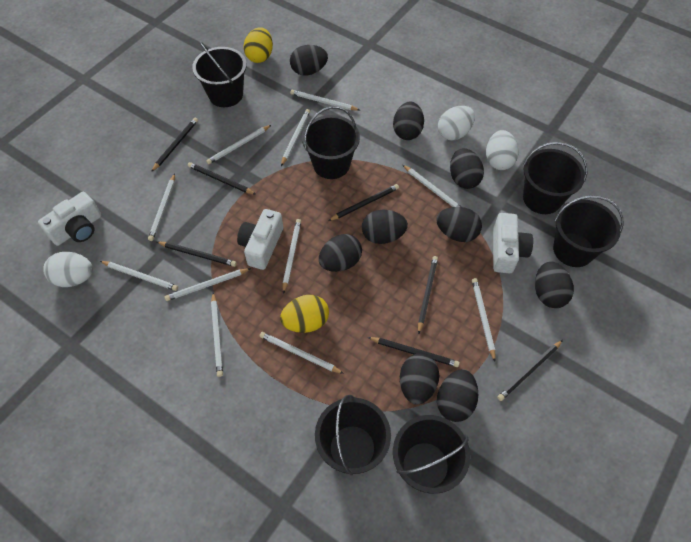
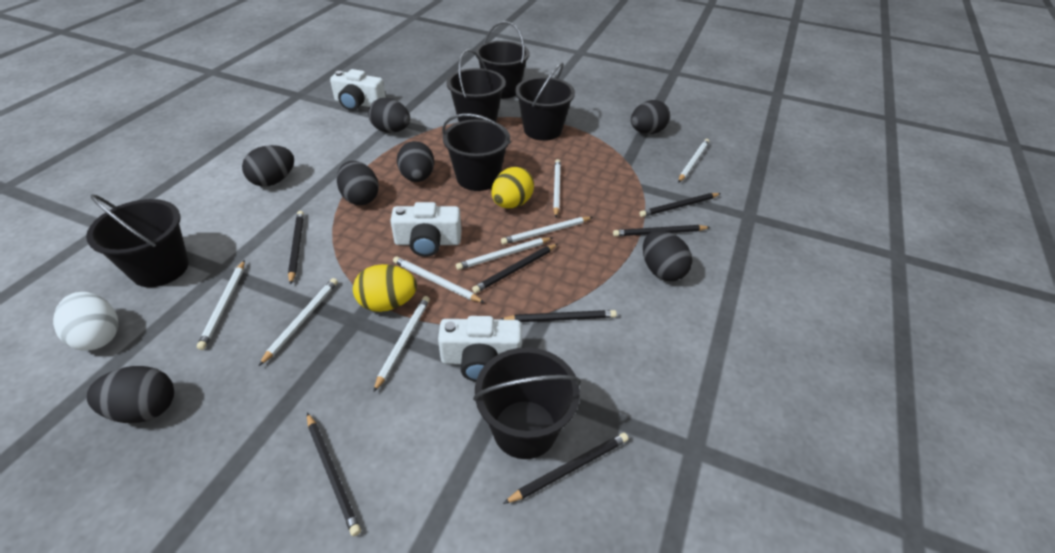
black egg: 9 -> 7
white egg: 3 -> 1
white pencil: 11 -> 8

